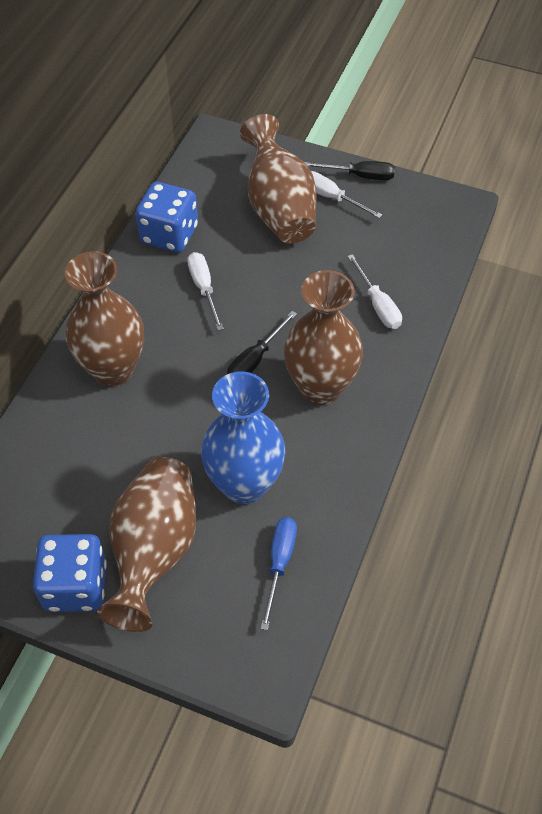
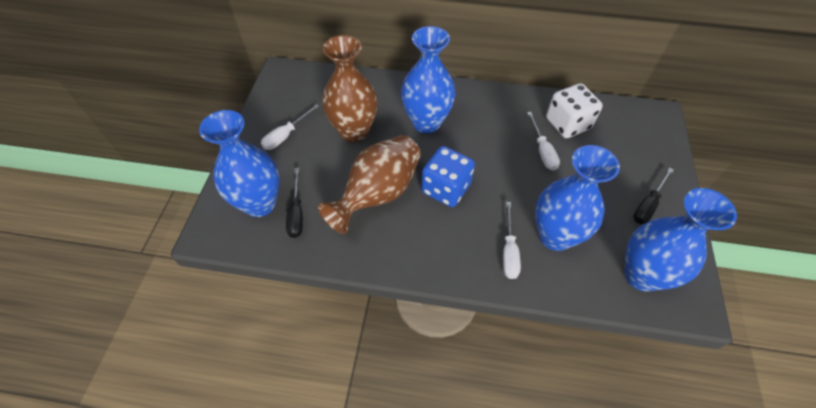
blue dice: 2 -> 1
blue screwdriver: 1 -> 0
blue vase: 1 -> 4
brown vase: 4 -> 2
white dice: 0 -> 1

